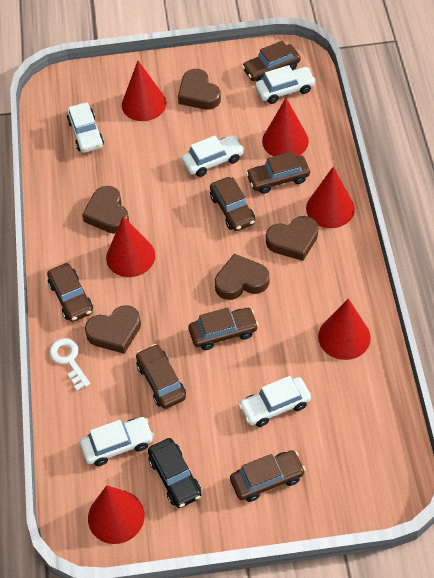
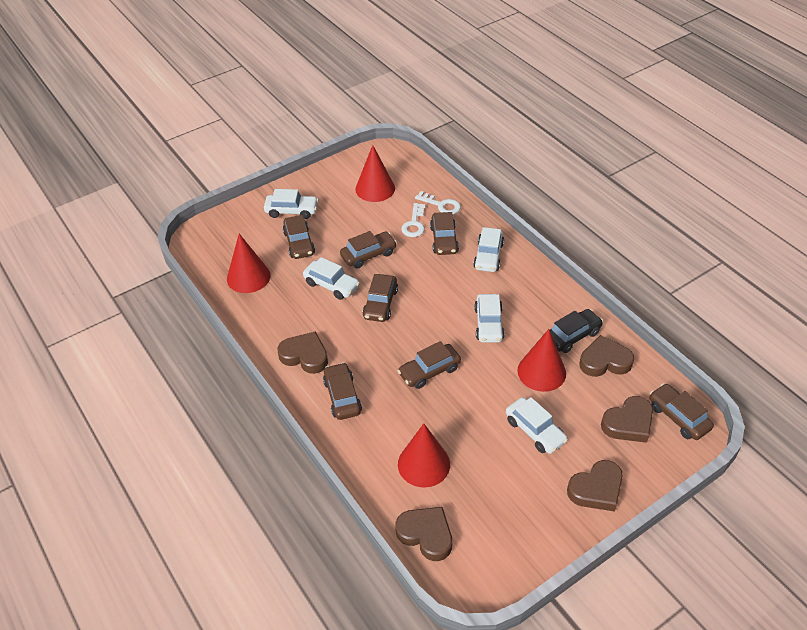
red cone: 6 -> 4
white key: 1 -> 2

